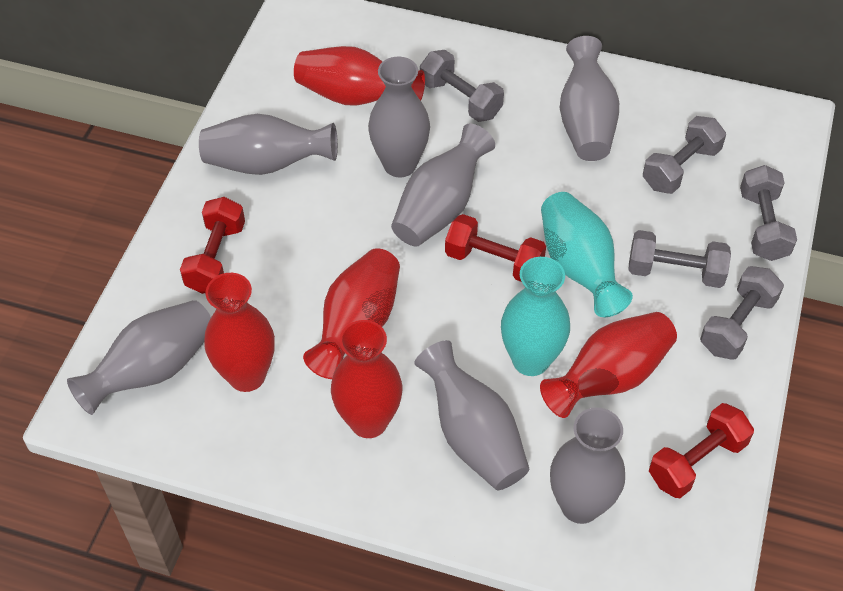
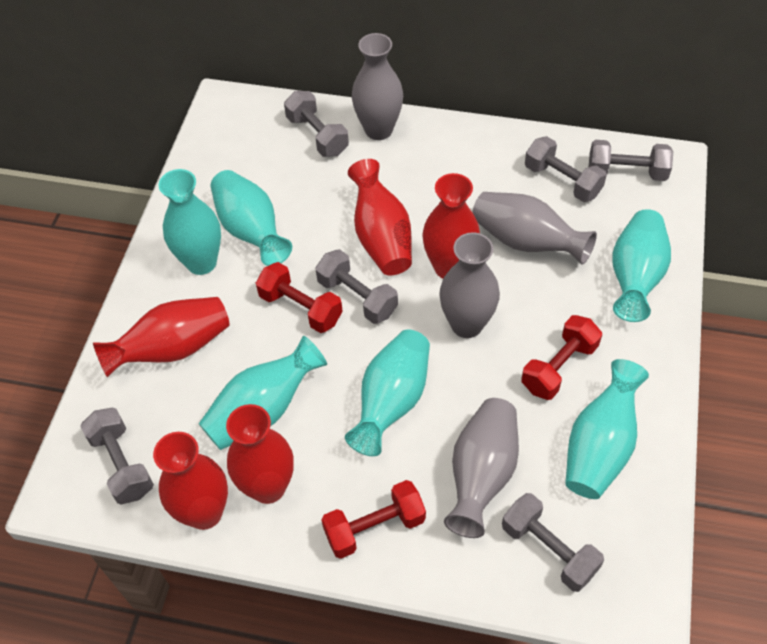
grey dumbbell: 5 -> 6
grey vase: 7 -> 4
turquoise vase: 2 -> 6

